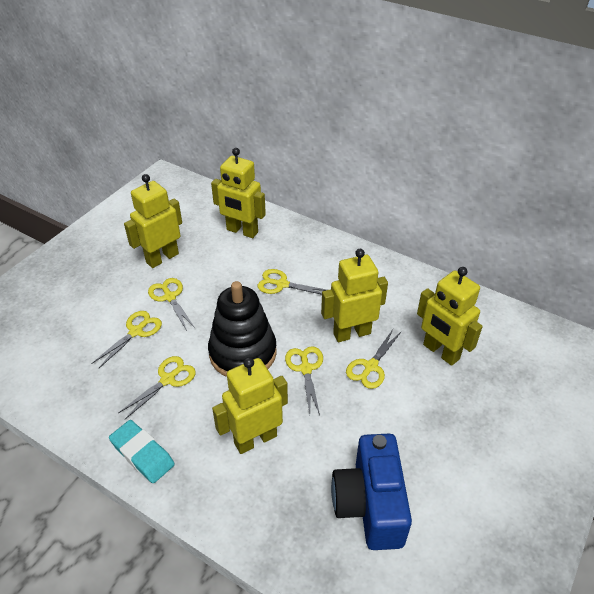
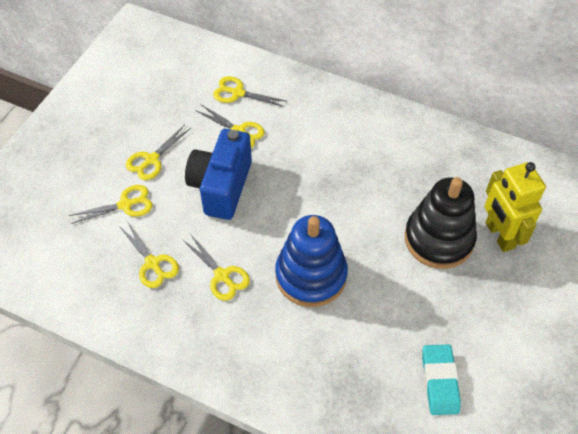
blue stacking toy: 0 -> 1
yellow robot: 5 -> 1

